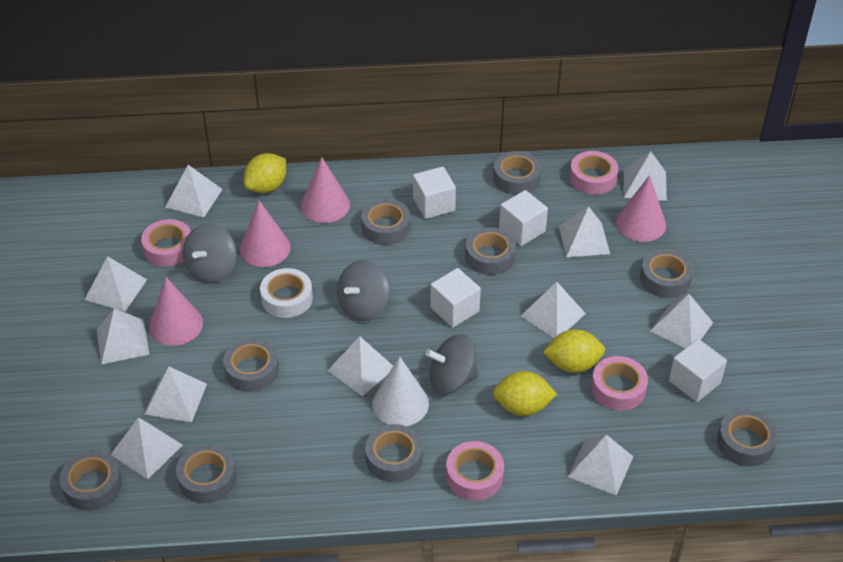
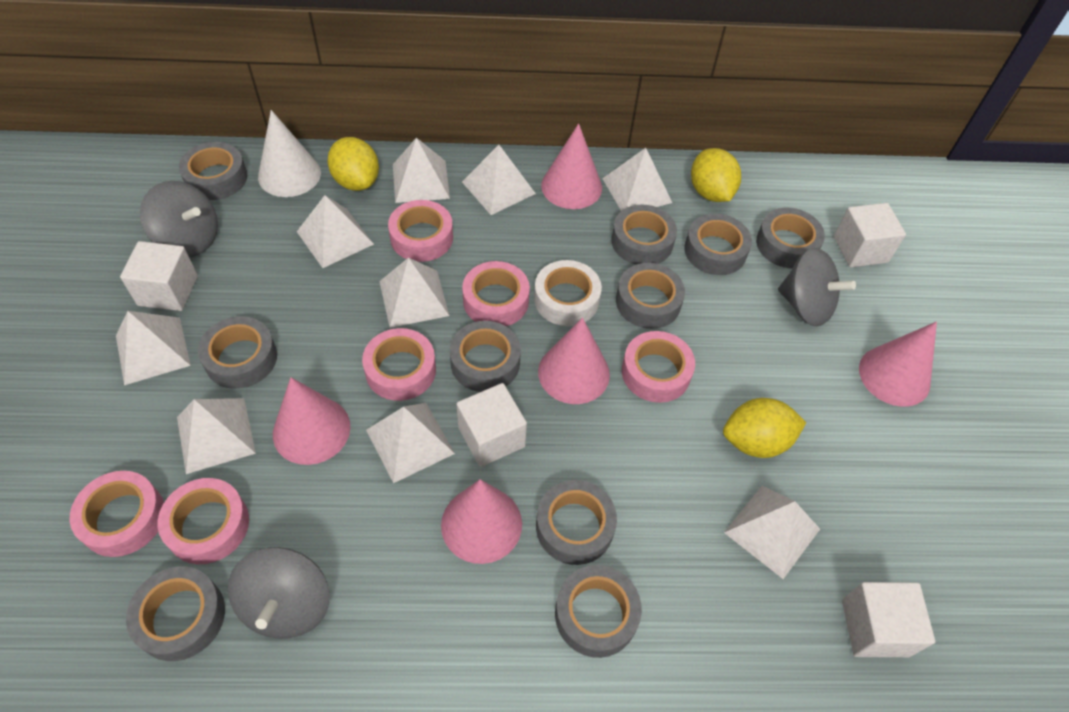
grey tape: 9 -> 10
pink cone: 4 -> 5
pink tape: 4 -> 6
white pyramid: 11 -> 9

